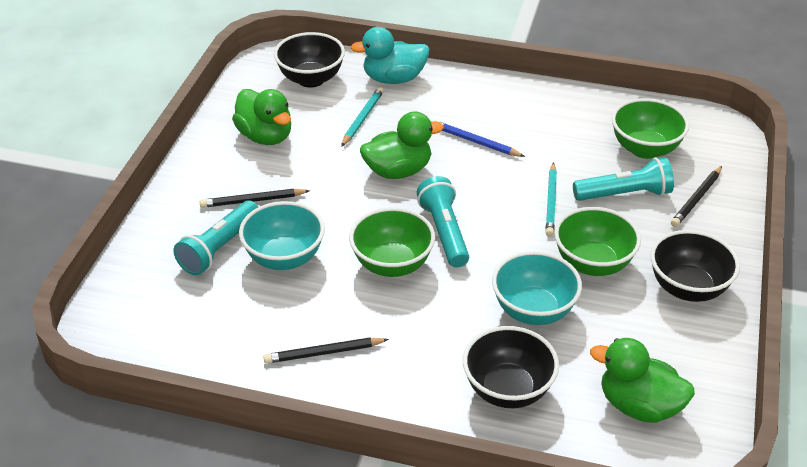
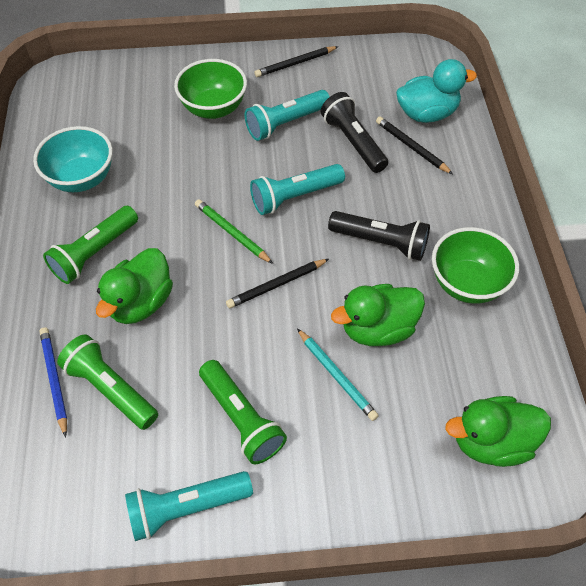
black bowl: 3 -> 0
black flashlight: 0 -> 2
green bowl: 3 -> 2
green flashlight: 0 -> 3
green pencil: 0 -> 1
turquoise bowl: 2 -> 1
turquoise pencil: 2 -> 1

